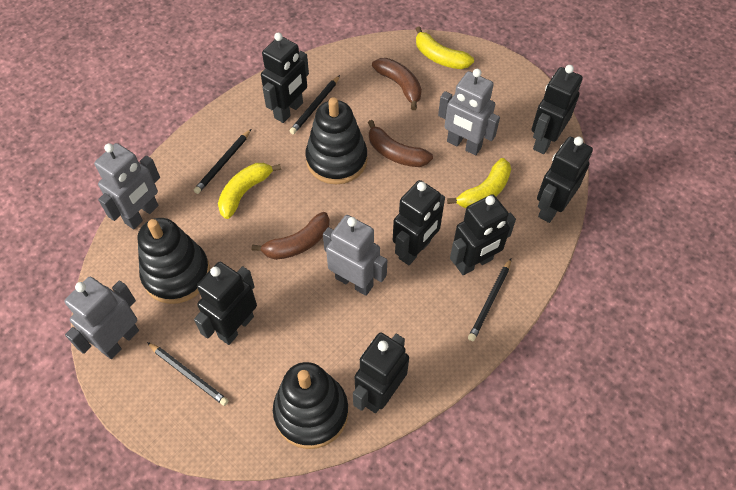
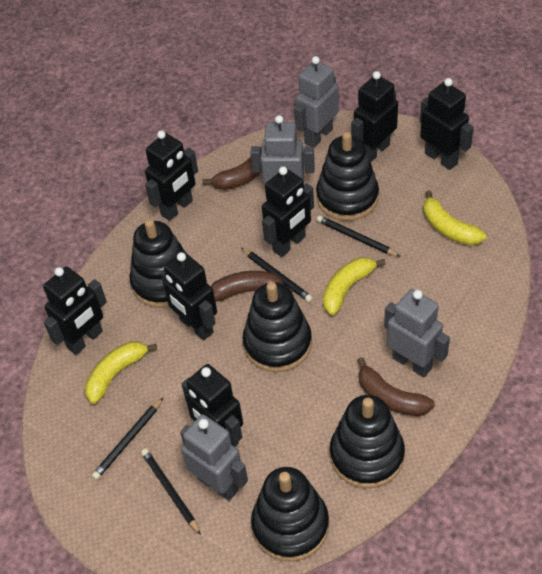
black stacking toy: 3 -> 5

